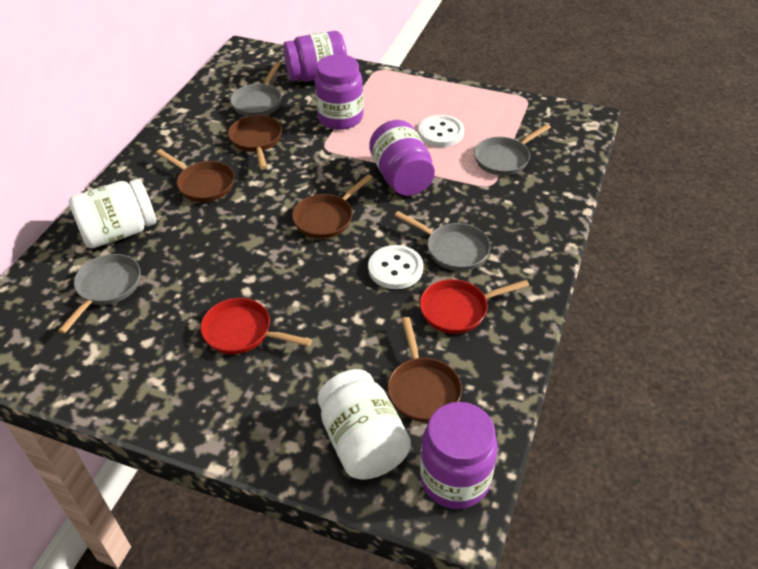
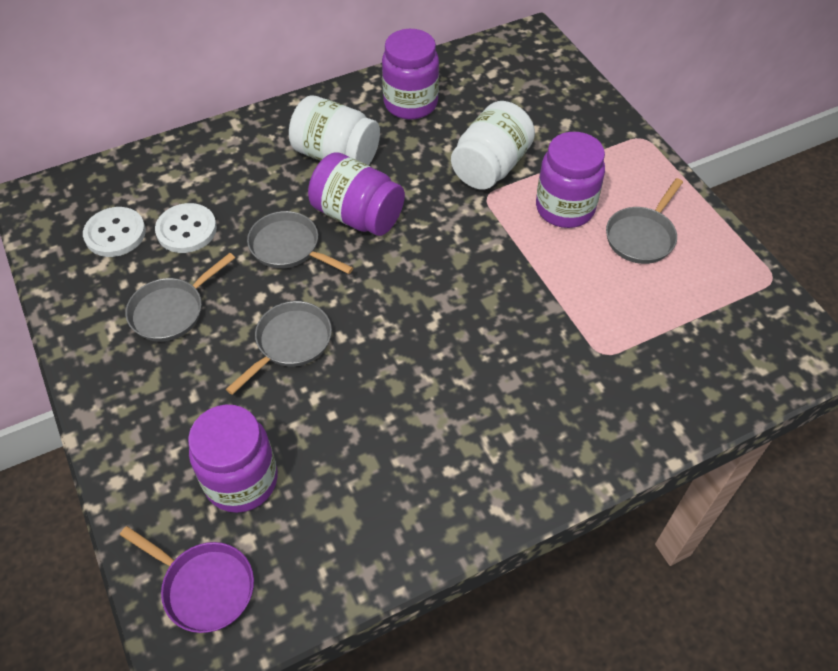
brown pan: 4 -> 0
purple pan: 0 -> 1
red pan: 2 -> 0

